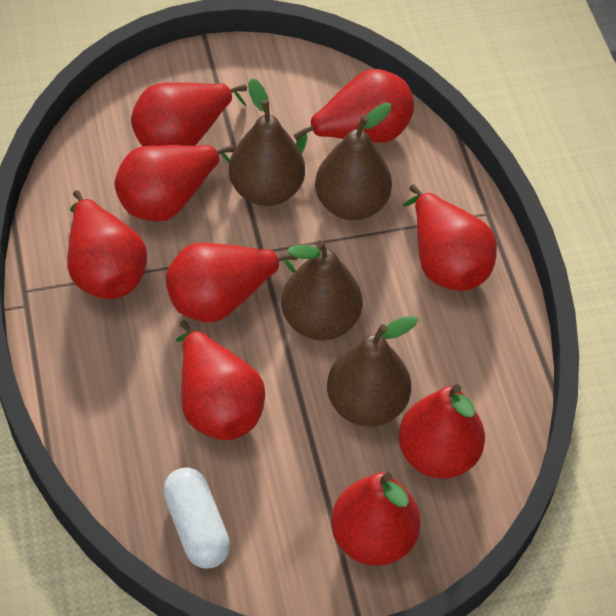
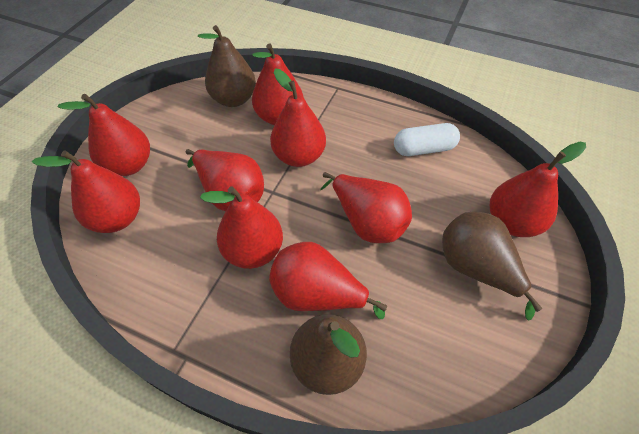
brown pear: 4 -> 3

